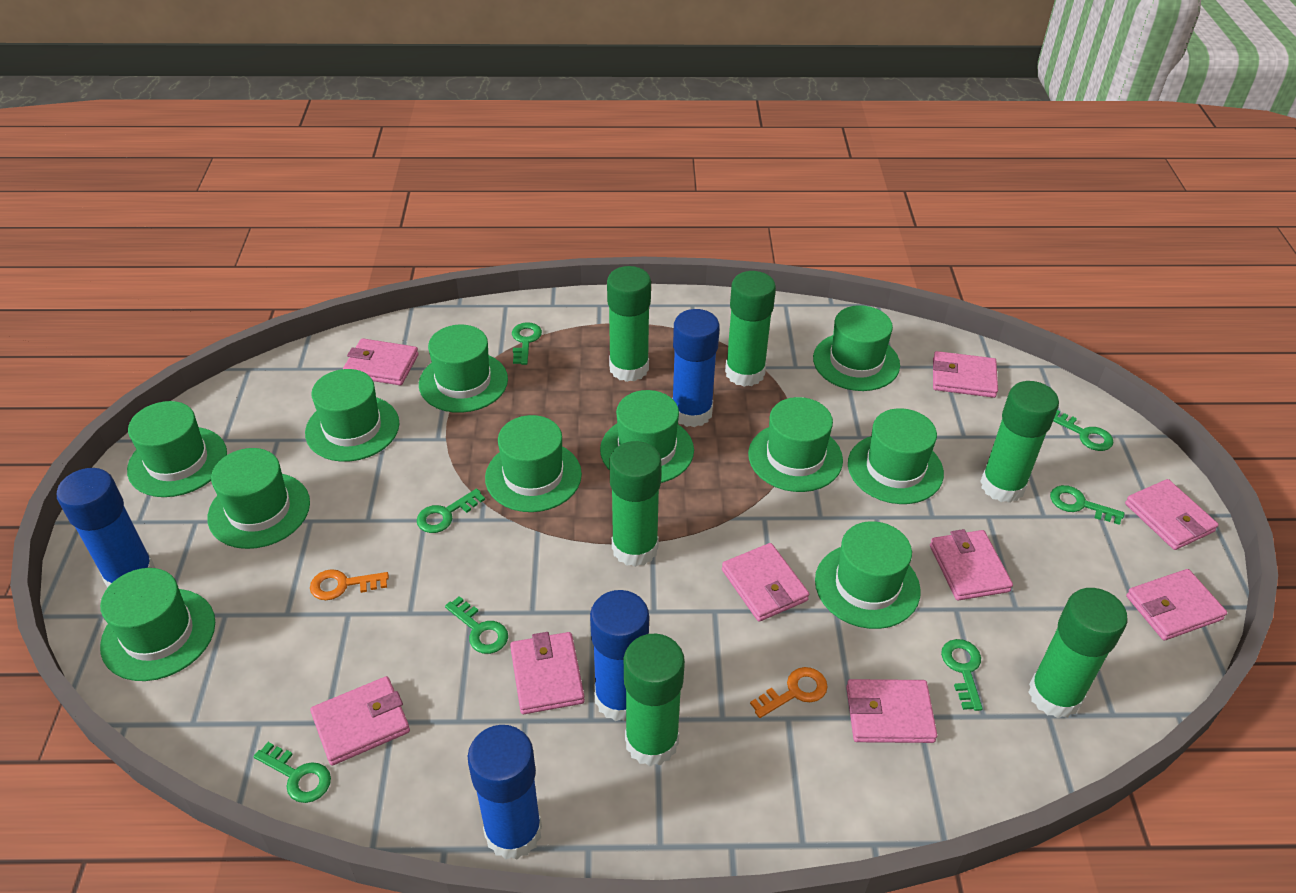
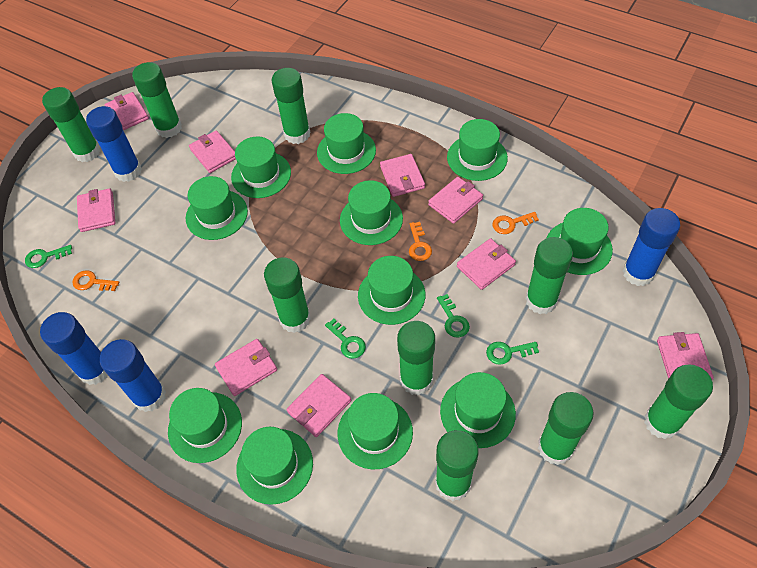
green glue stick: 6 -> 9
green key: 7 -> 4
orange key: 2 -> 3

